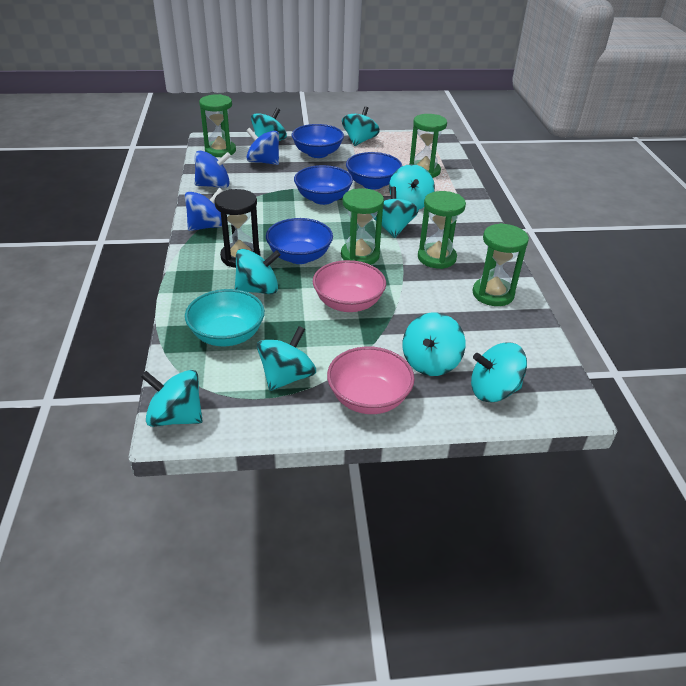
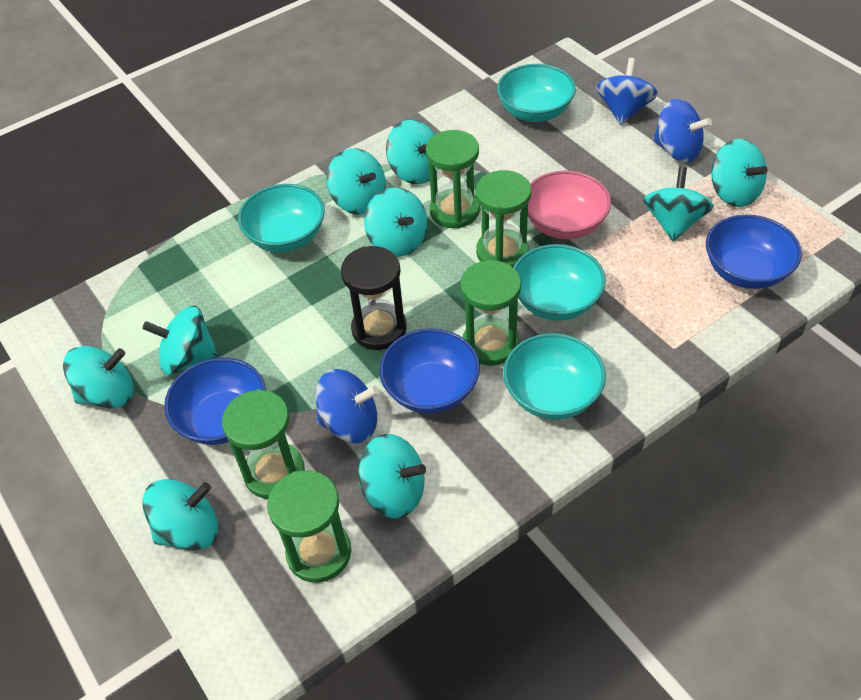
blue bowl: 4 -> 3
pink bowl: 2 -> 1
turquoise bowl: 1 -> 4

